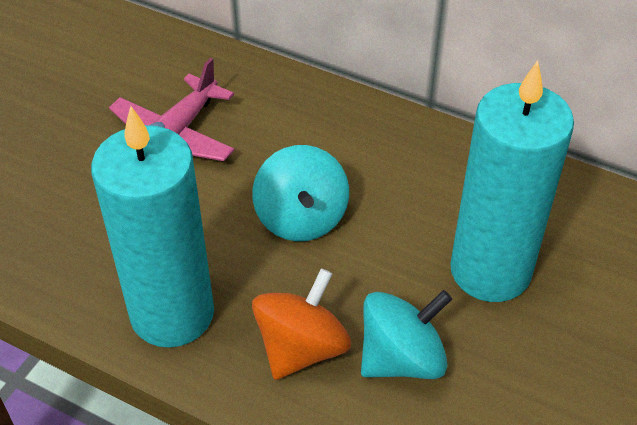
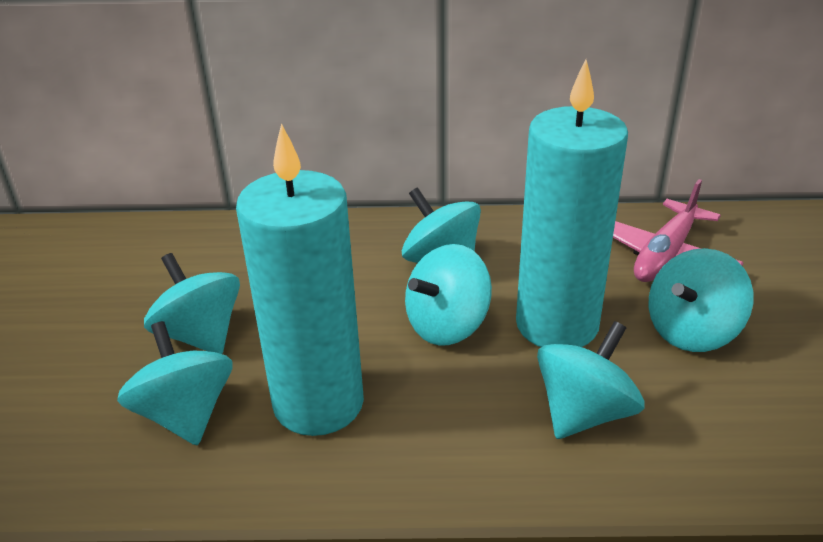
orange spinning top: 1 -> 0
turquoise spinning top: 2 -> 6

